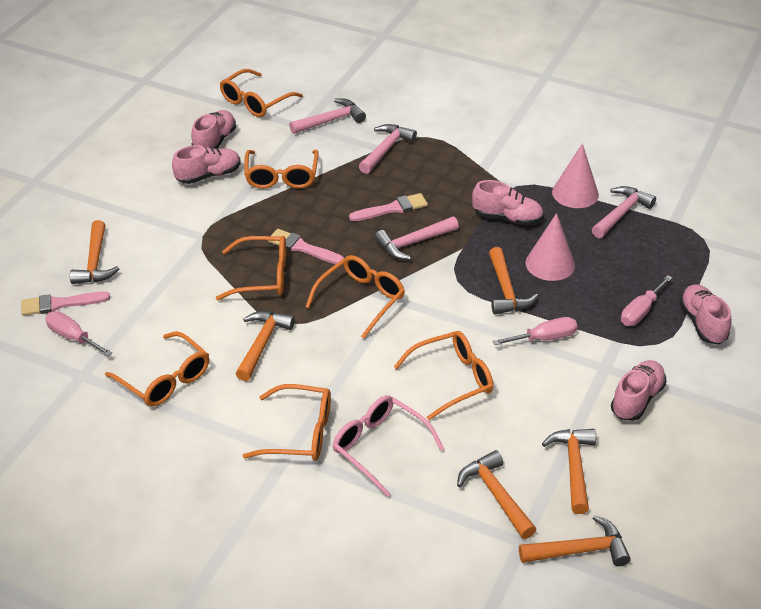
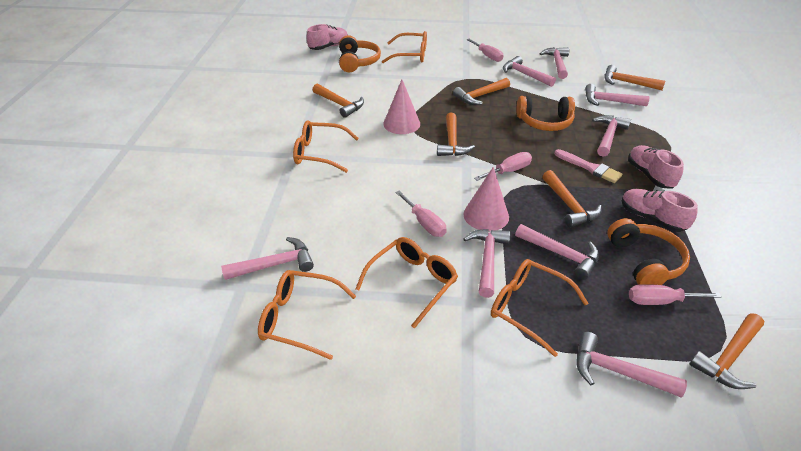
orange glasses: 7 -> 5
orange headphones: 0 -> 3
pink brush: 3 -> 1
pink glasses: 1 -> 0
pink hammer: 4 -> 8
pink screwdriver: 3 -> 4
pink shoe: 5 -> 3

